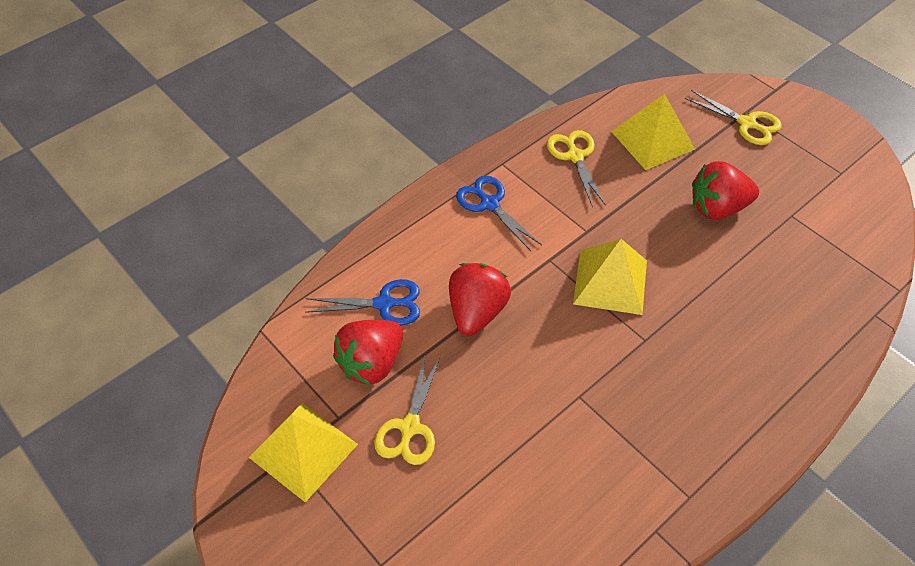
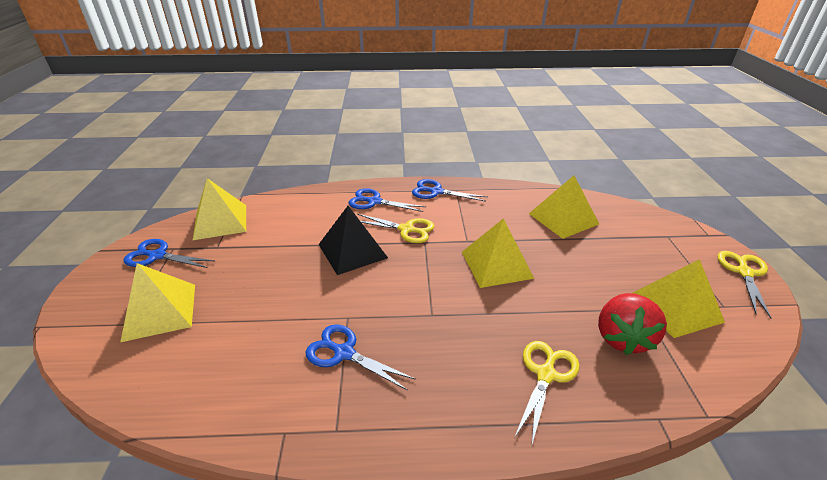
black pyramid: 0 -> 1
blue scissors: 2 -> 4
red strawberry: 3 -> 1
yellow pyramid: 3 -> 5

